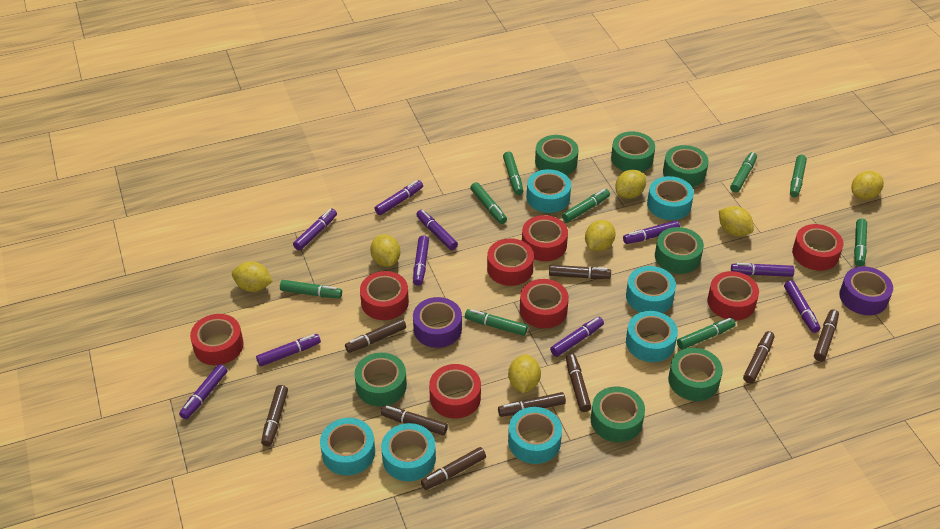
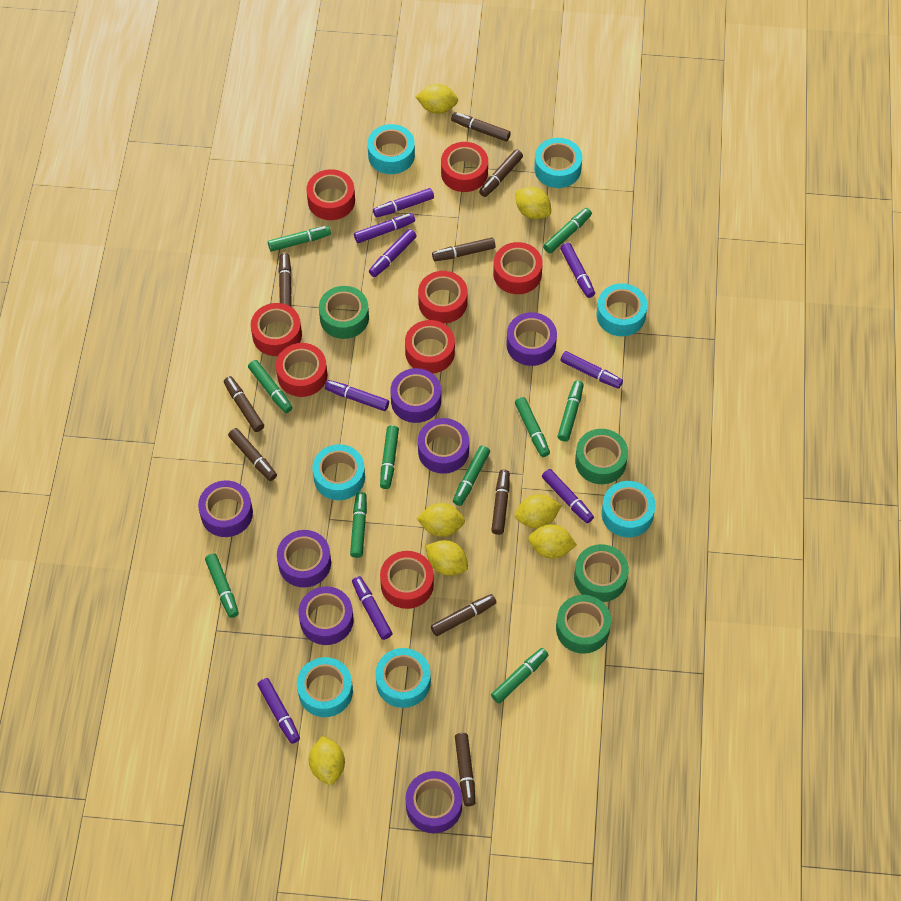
green marker: 9 -> 10
green tape: 7 -> 4
purple marker: 10 -> 9
purple tape: 2 -> 7

